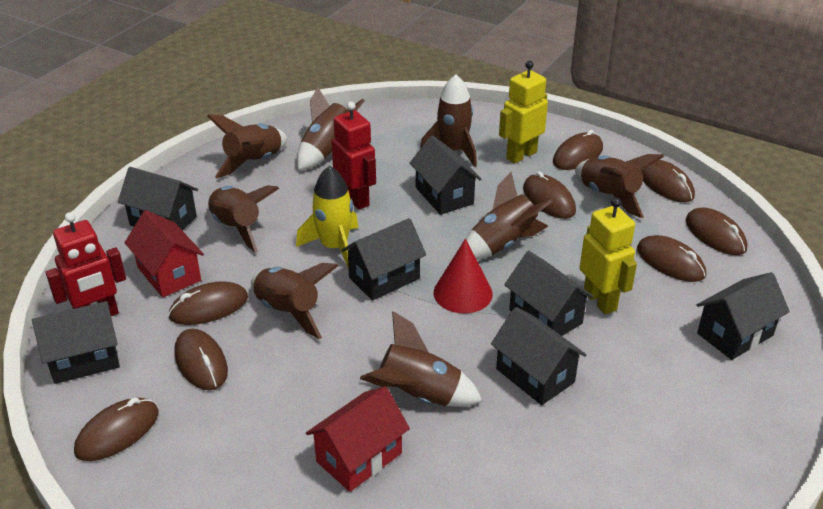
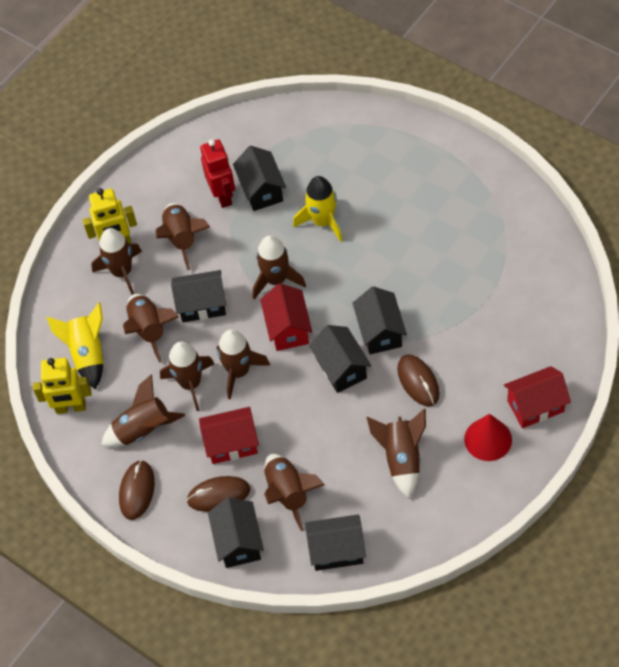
black house: 7 -> 6
brown mouse: 8 -> 3
brown rocket: 8 -> 9
red house: 2 -> 3
red robot: 2 -> 1
yellow rocket: 1 -> 2

